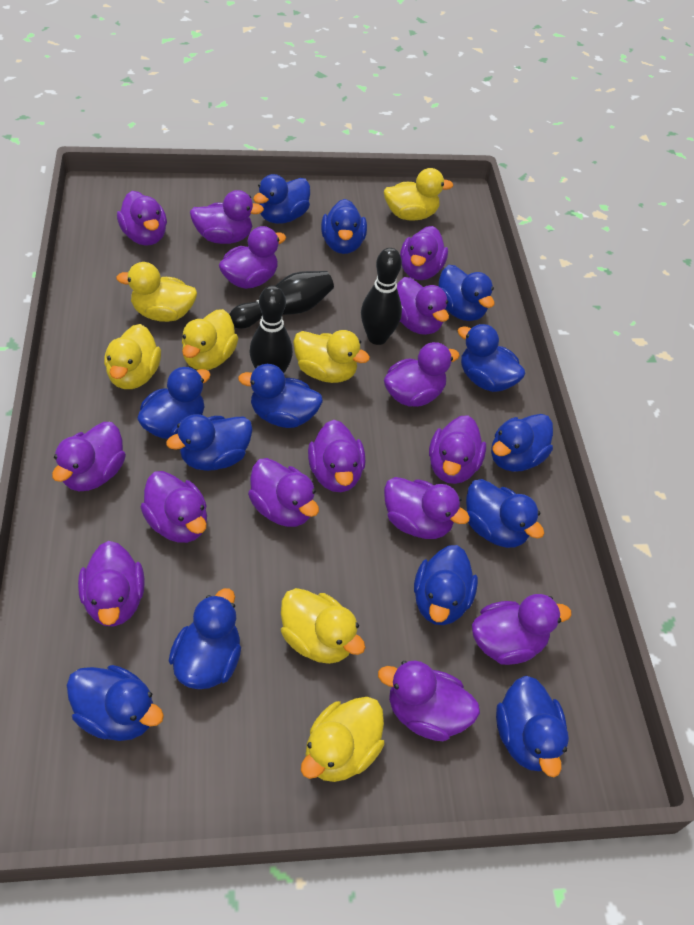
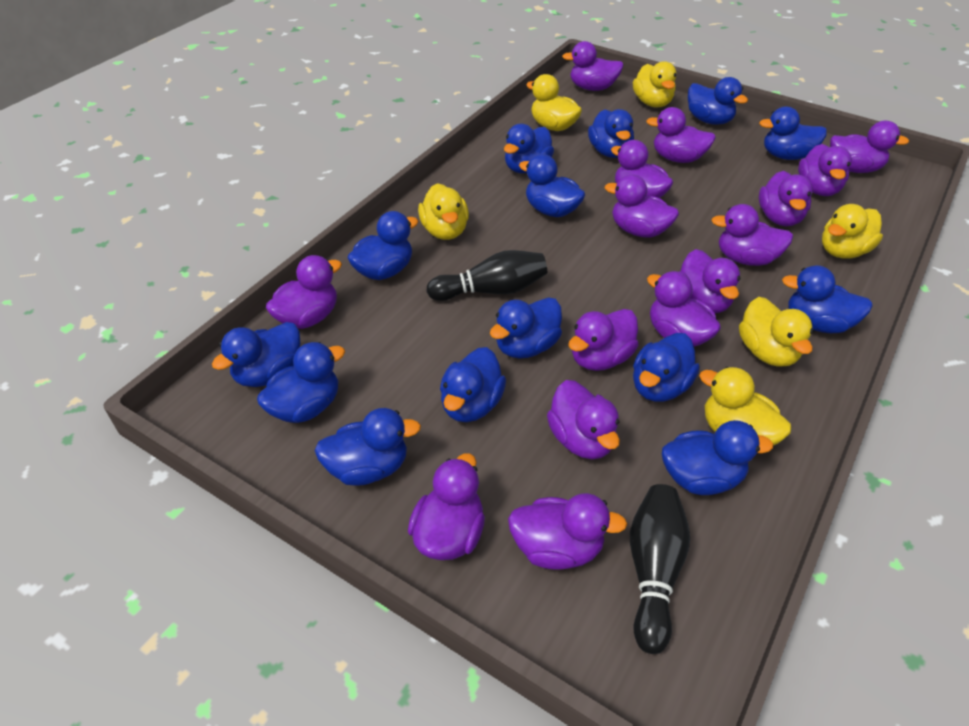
black bowling pin: 3 -> 2
blue duck: 13 -> 14
yellow duck: 7 -> 6

